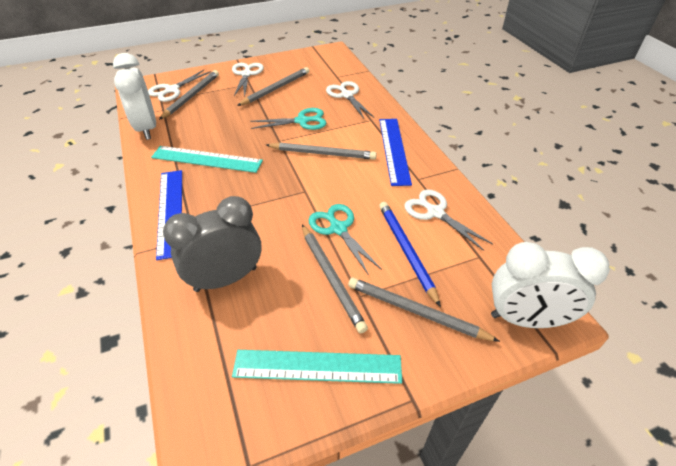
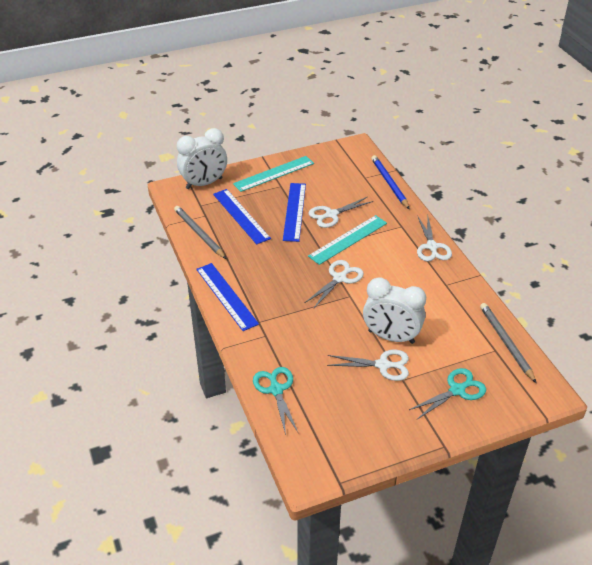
blue ruler: 2 -> 3
grey clock: 1 -> 0
grey pencil: 5 -> 2

